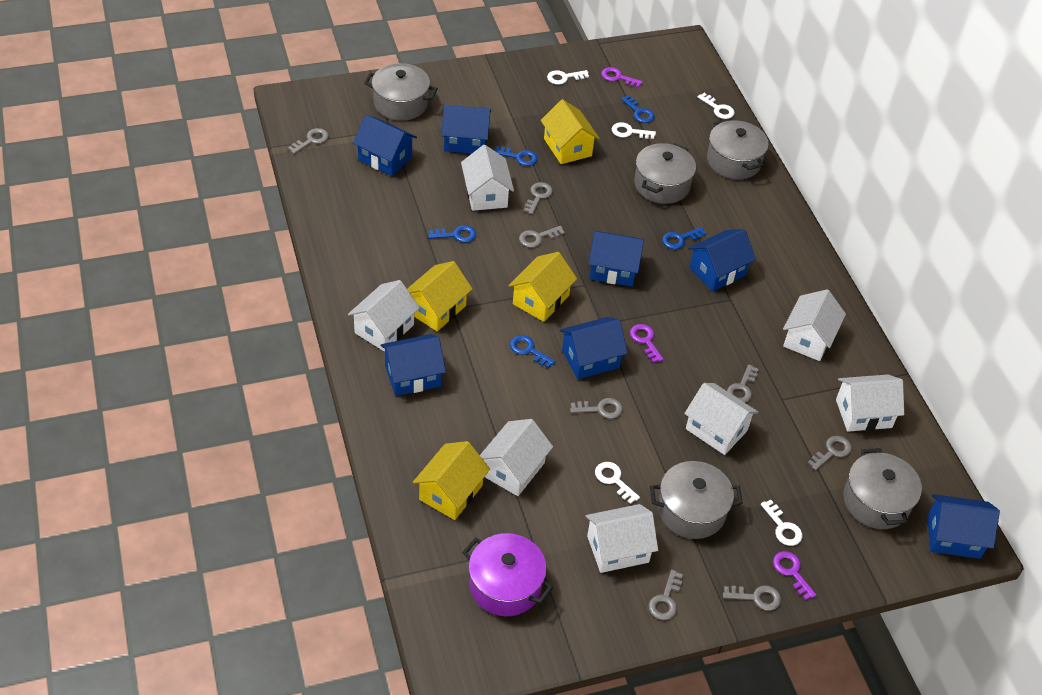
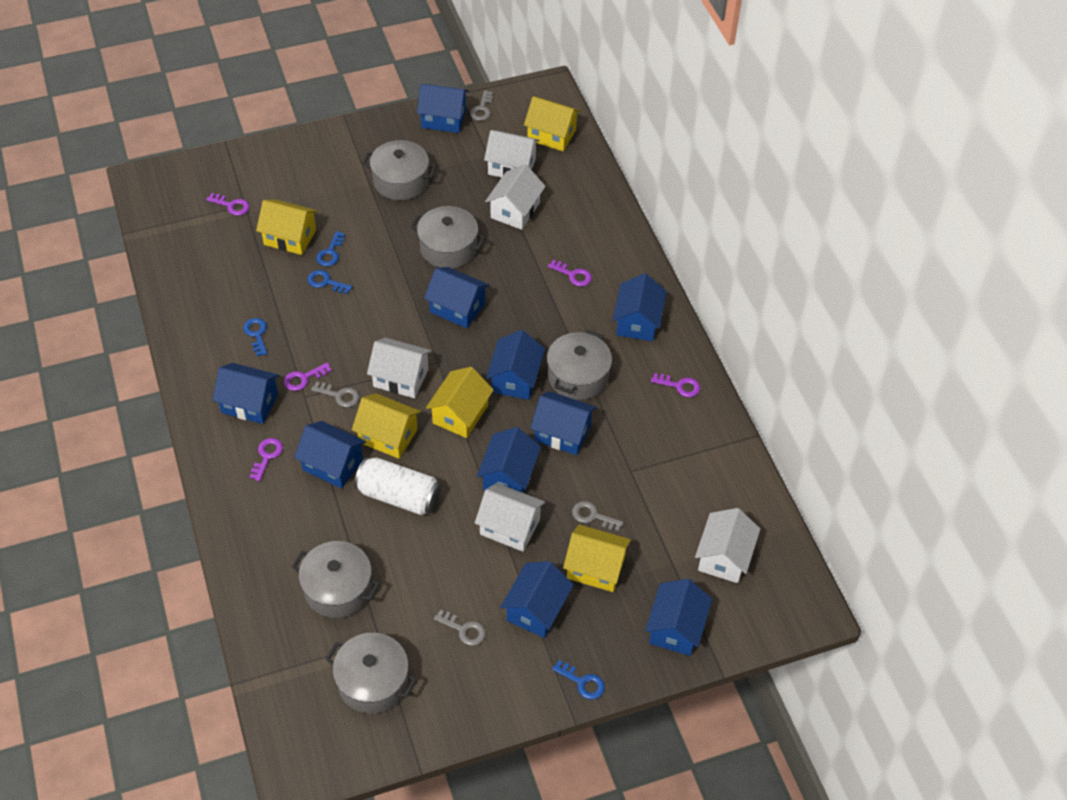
blue house: 7 -> 10
blue key: 5 -> 4
grey key: 8 -> 4
purple key: 3 -> 5
purple pot: 1 -> 0
white can: 0 -> 1
white house: 7 -> 5
white key: 5 -> 0
yellow house: 4 -> 5

